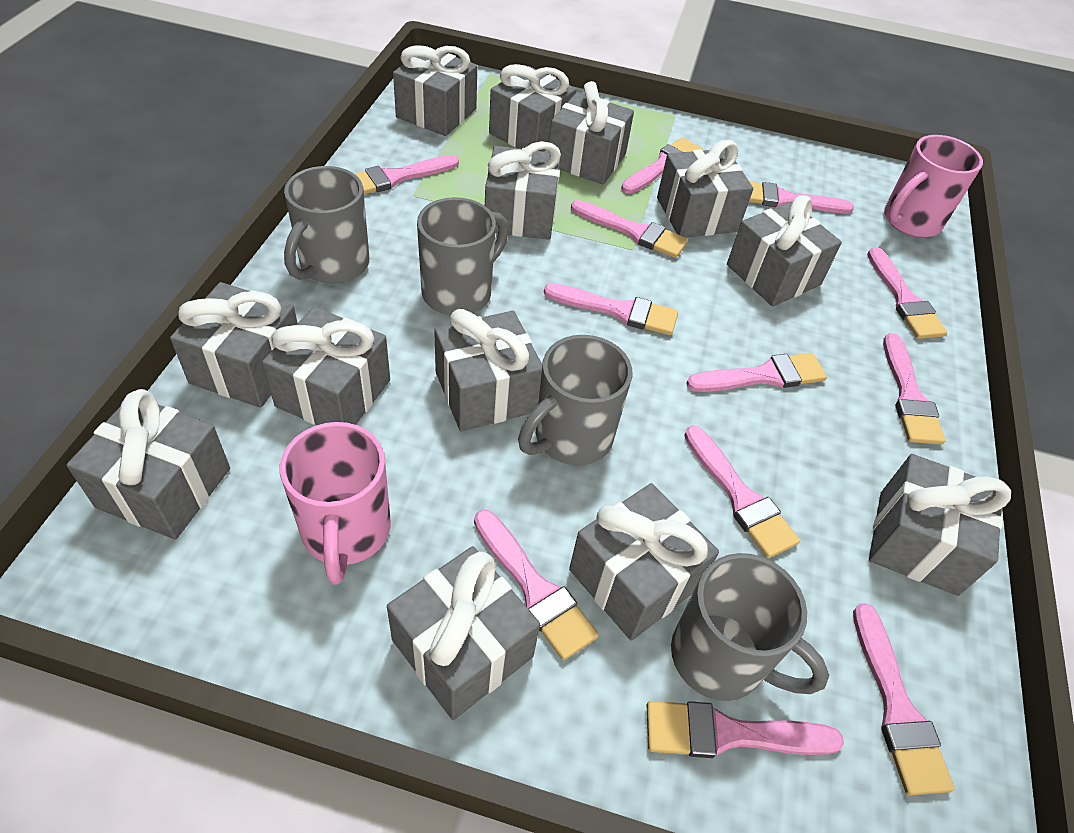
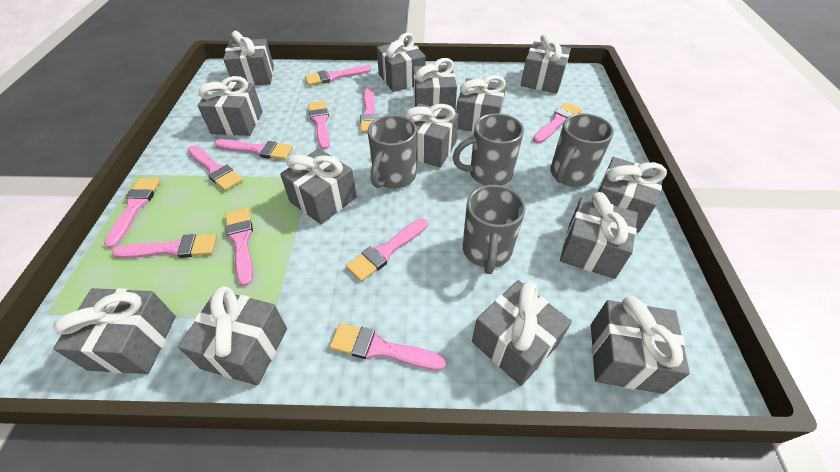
grey gift: 13 -> 14
pink brush: 12 -> 11
pink mug: 2 -> 0

